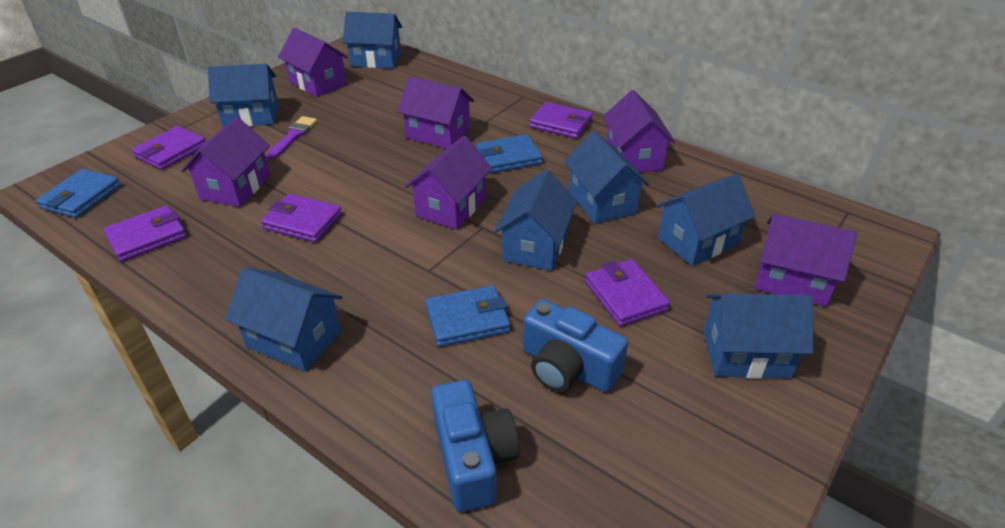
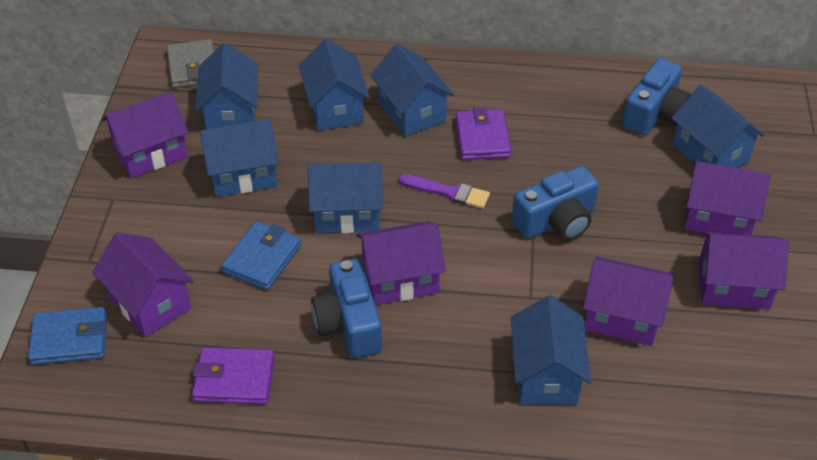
blue camera: 2 -> 3
blue wallet: 3 -> 2
grey wallet: 0 -> 1
purple wallet: 5 -> 2

